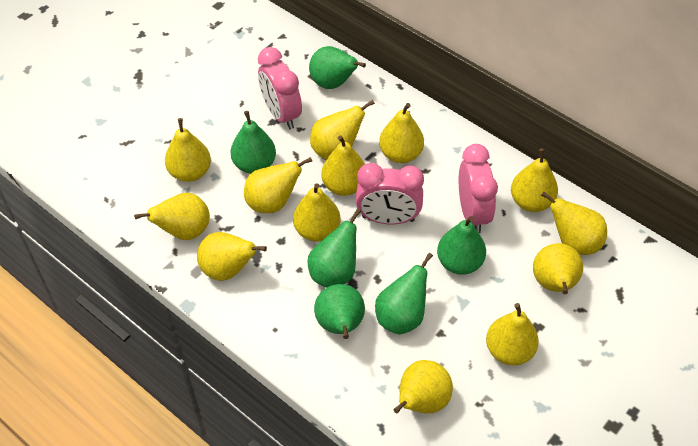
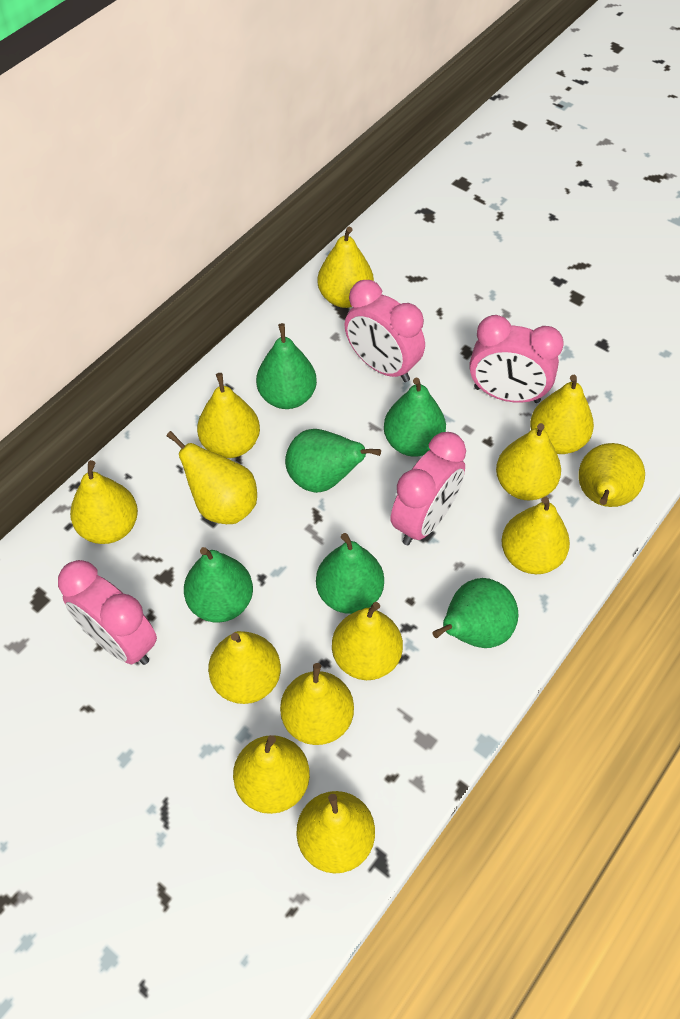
pink clock: 3 -> 4

